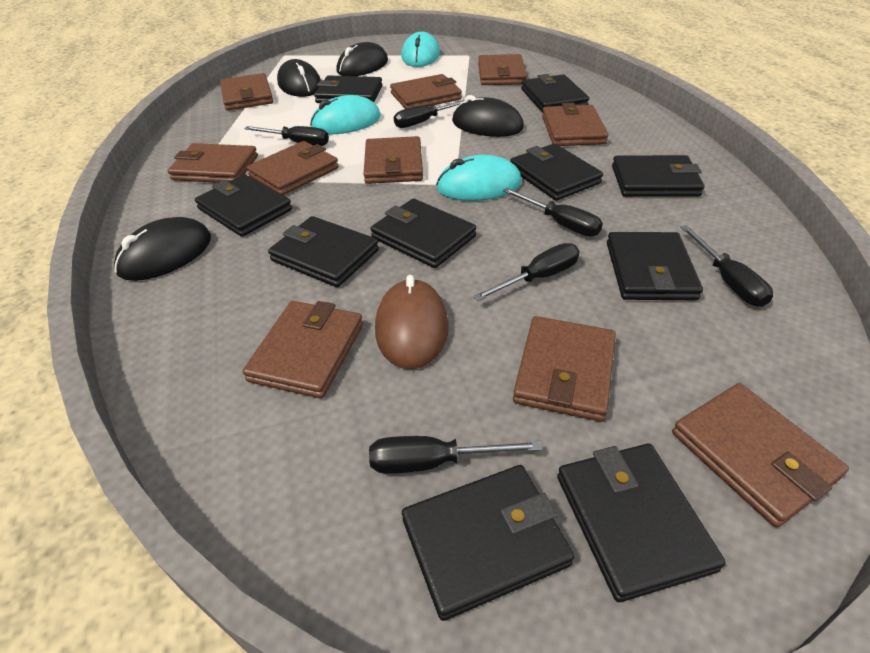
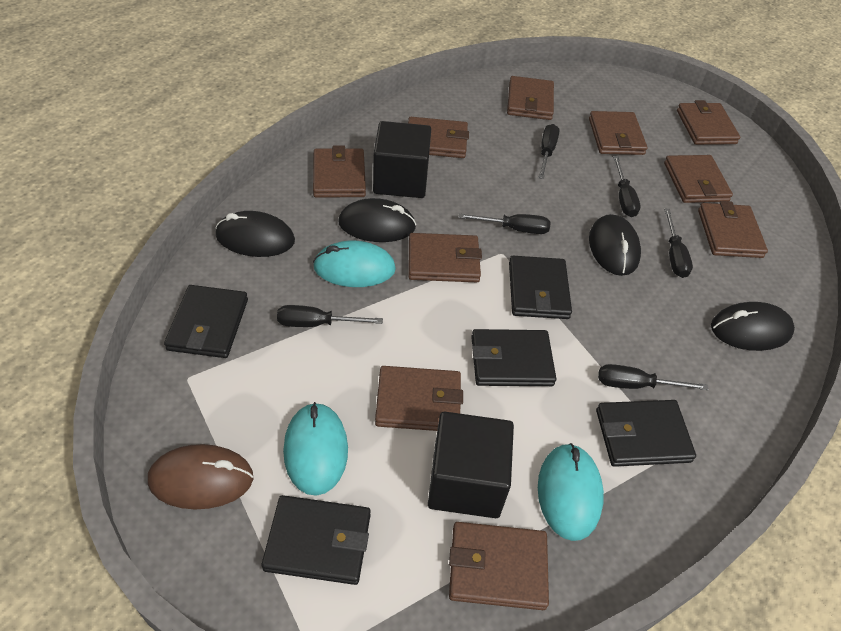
black cube: 0 -> 2
black wallet: 10 -> 5

